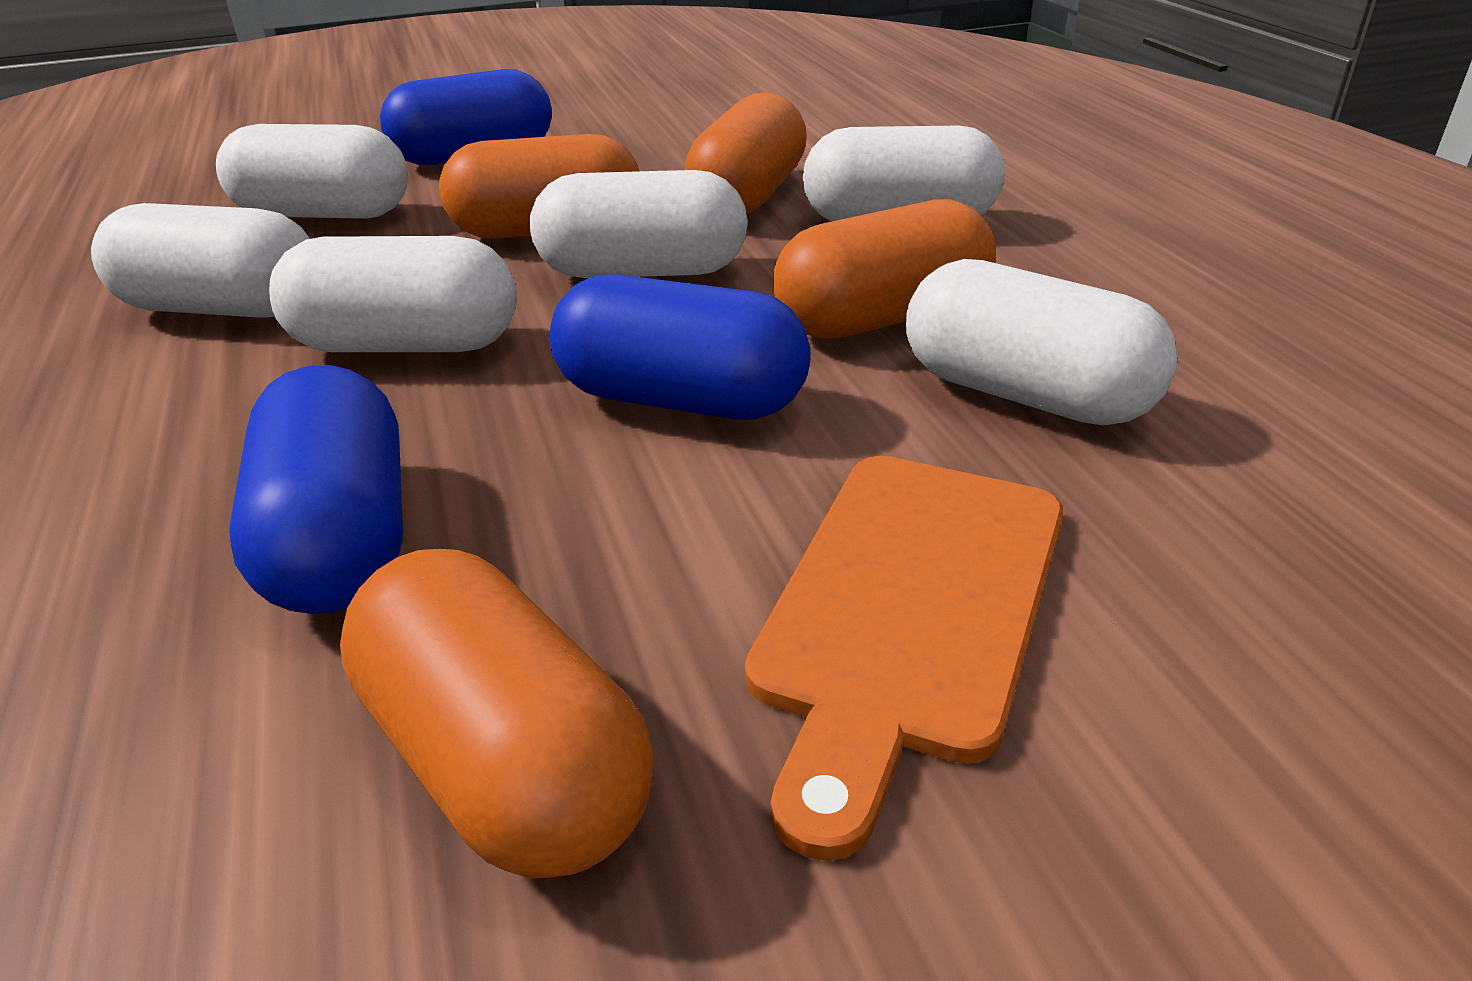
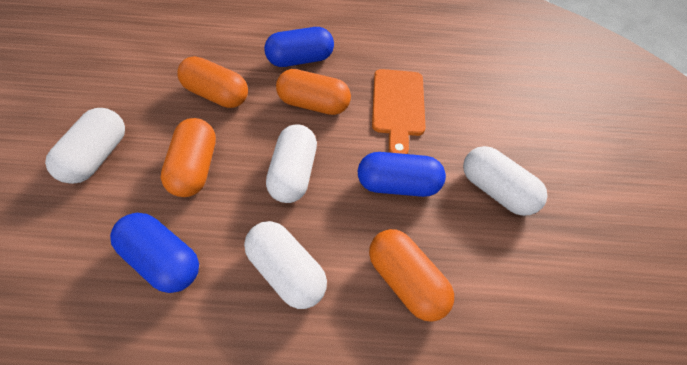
white capsule: 6 -> 4

